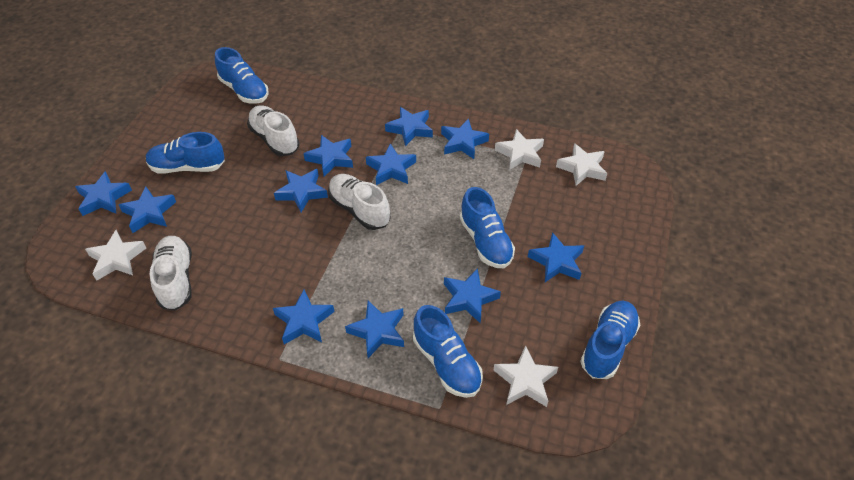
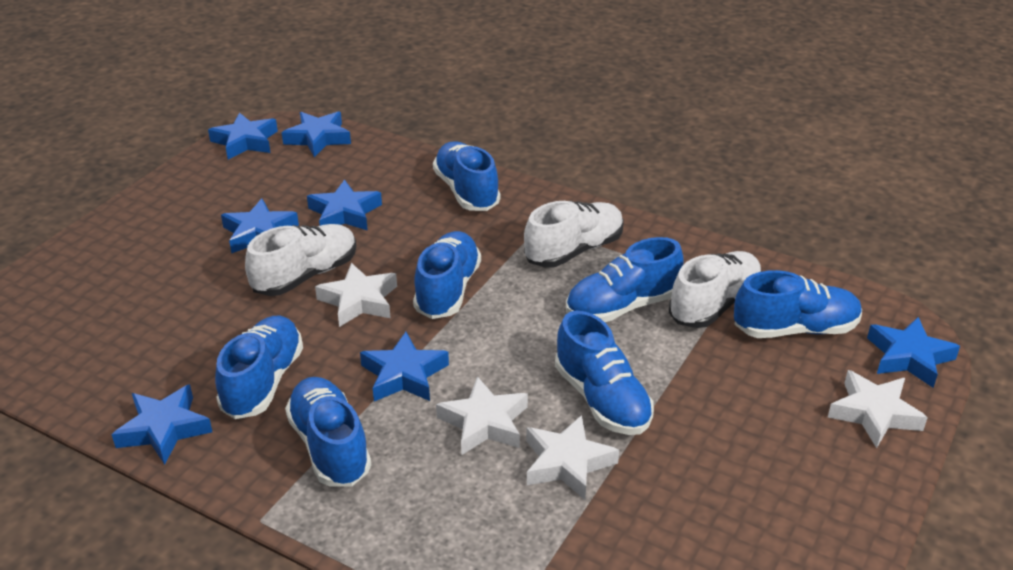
blue shoe: 5 -> 7
blue star: 11 -> 7

